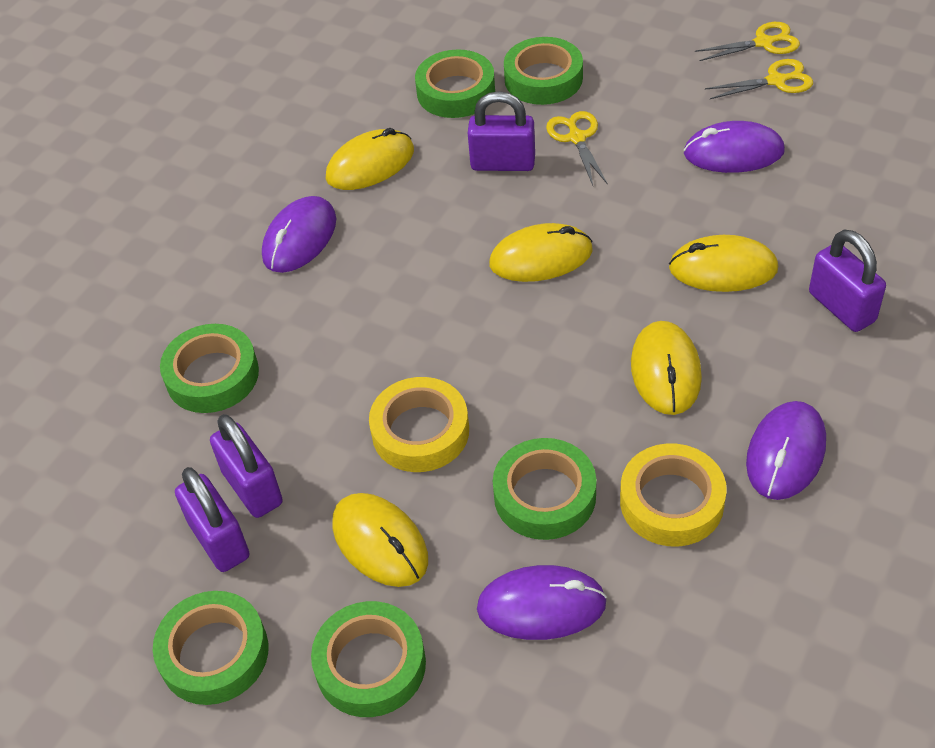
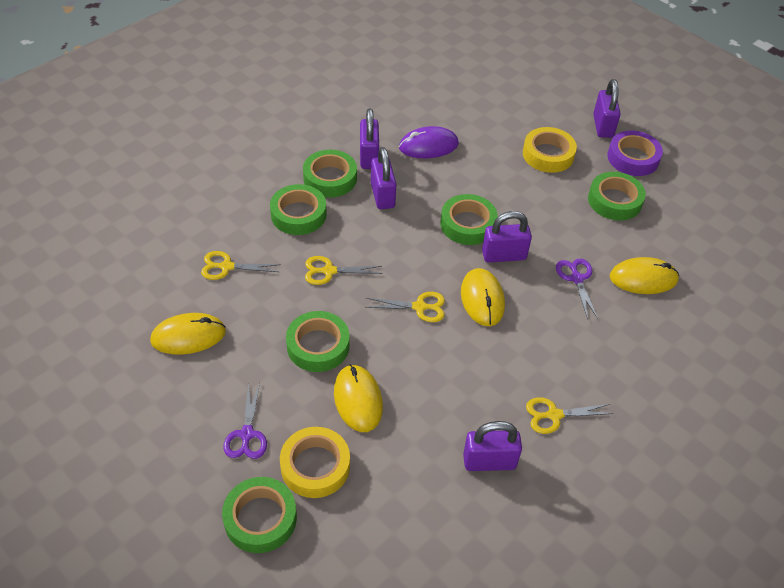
purple mouse: 4 -> 1
purple padlock: 4 -> 5
purple scissors: 0 -> 2
purple tape: 0 -> 1
yellow mouse: 5 -> 4
yellow scissors: 3 -> 4

